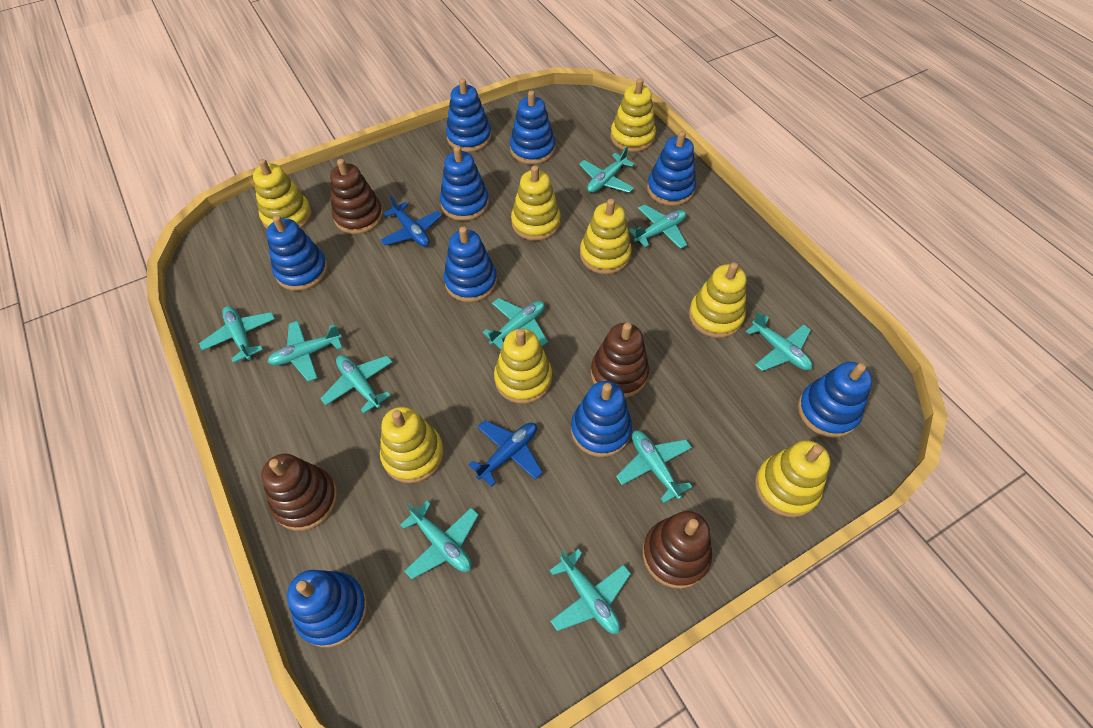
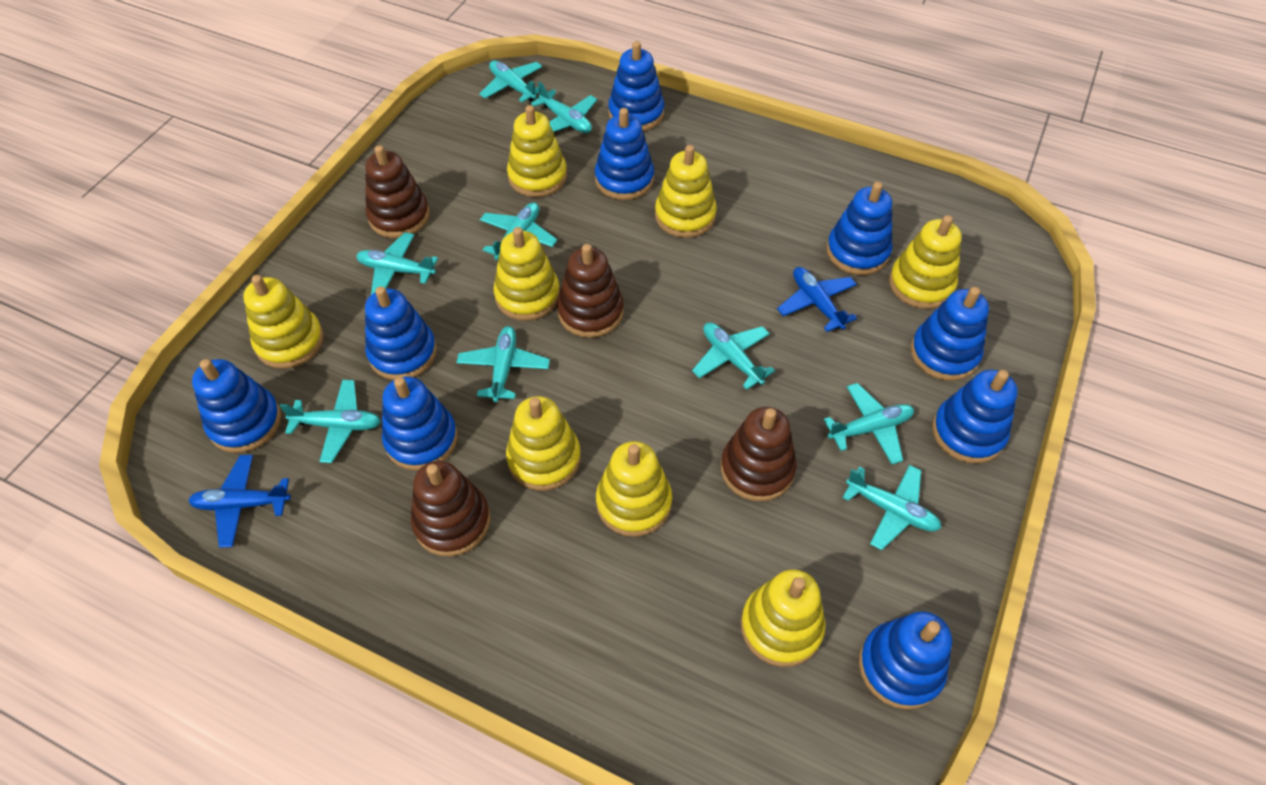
turquoise plane: 10 -> 9

